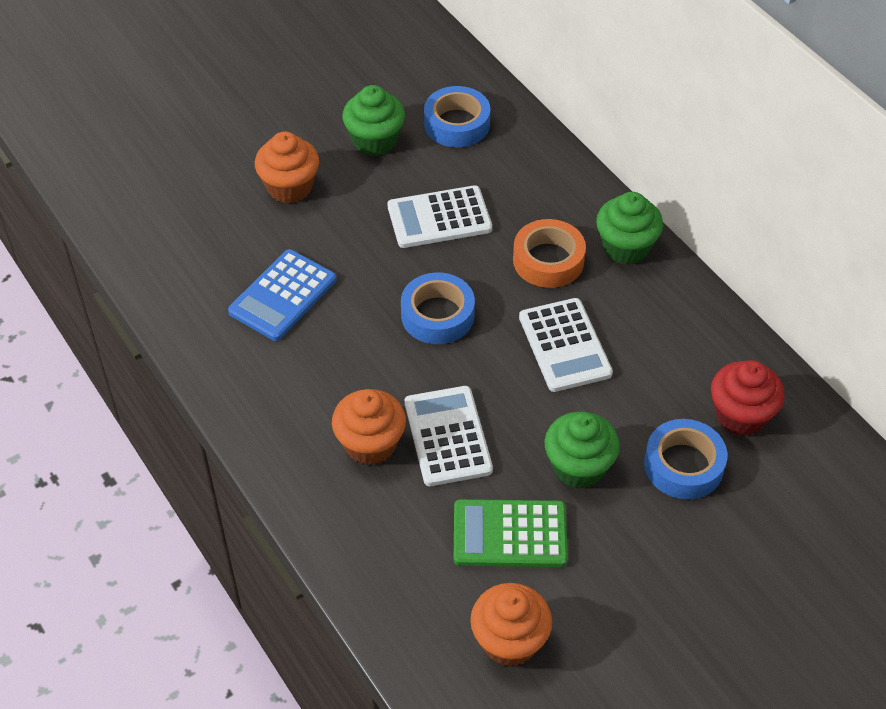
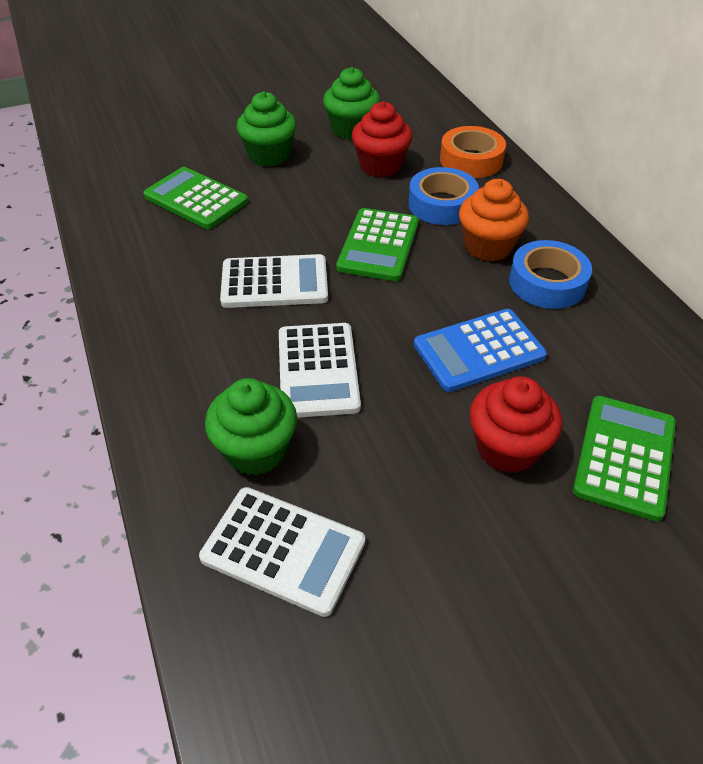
blue tape: 3 -> 2
green calculator: 1 -> 3
orange cupcake: 3 -> 1
red cupcake: 1 -> 2

